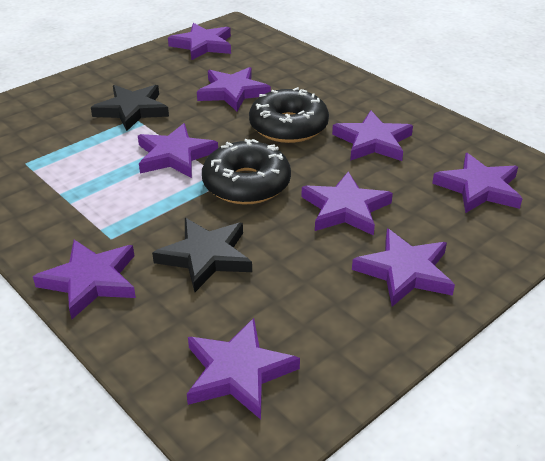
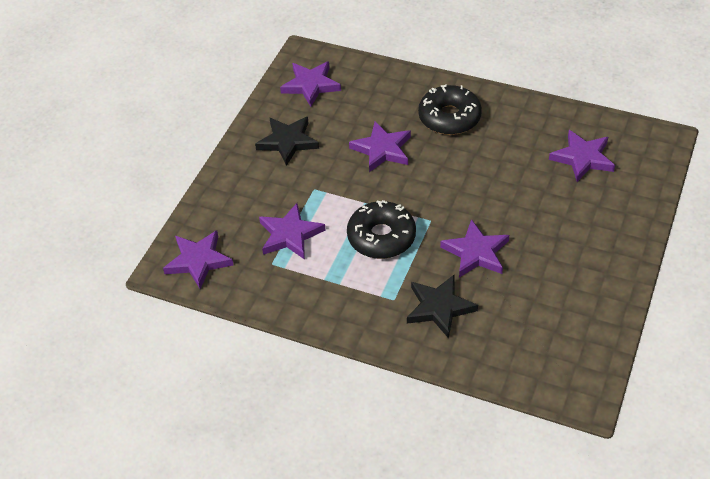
purple star: 9 -> 6

